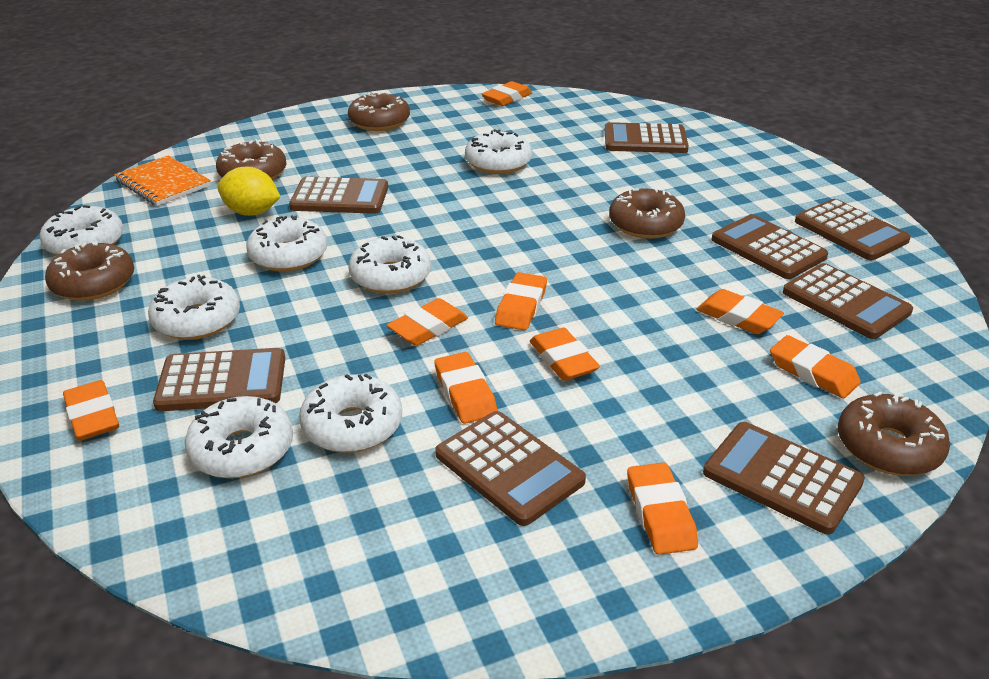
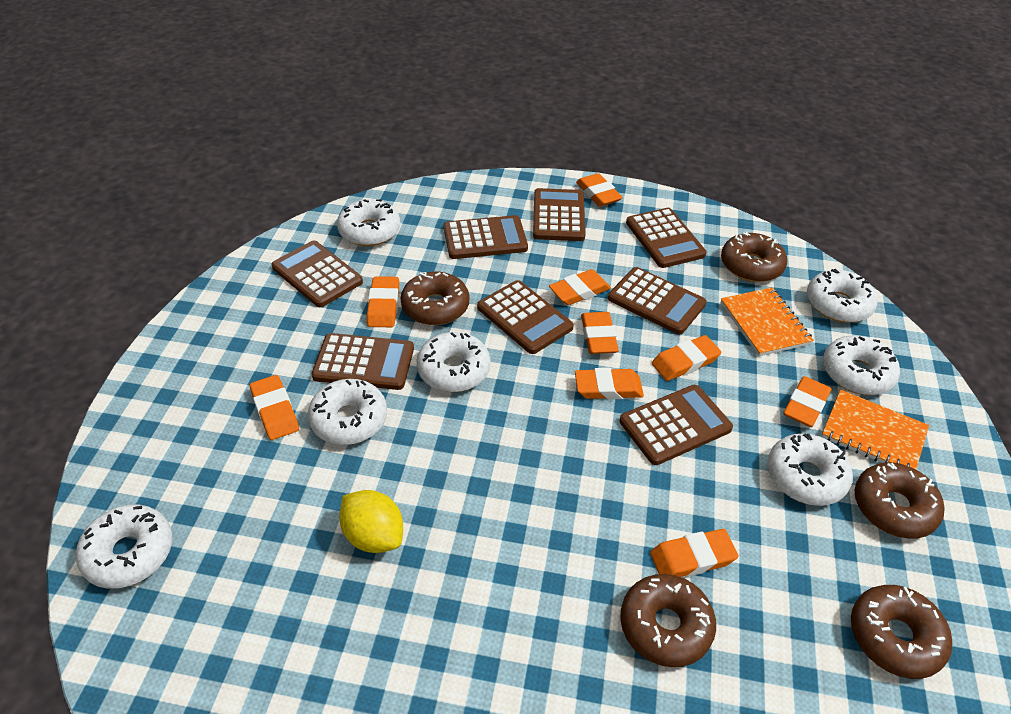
orange notebook: 1 -> 2

